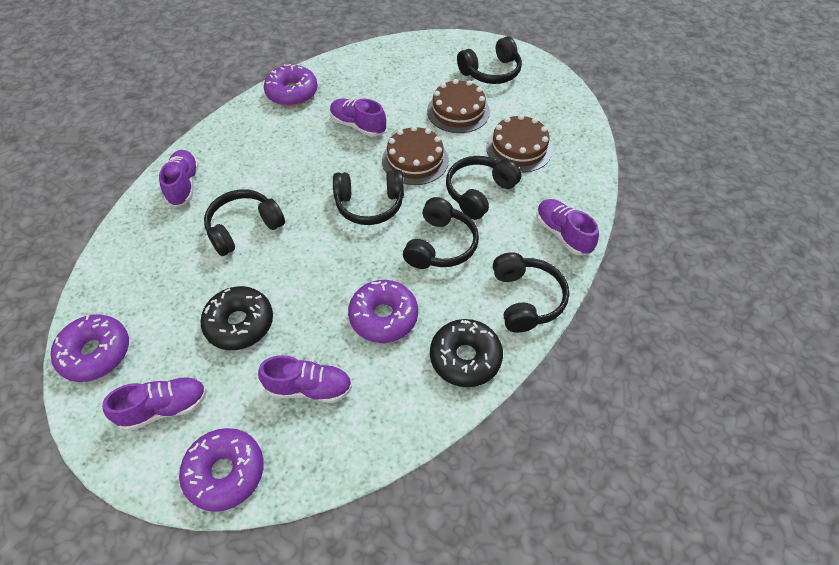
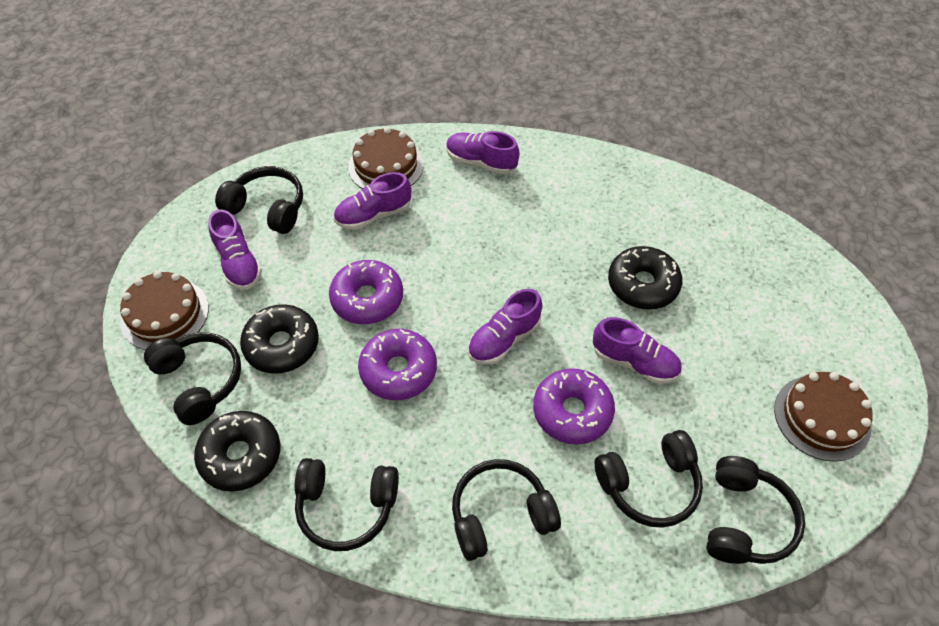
black donut: 2 -> 3
purple donut: 4 -> 3

